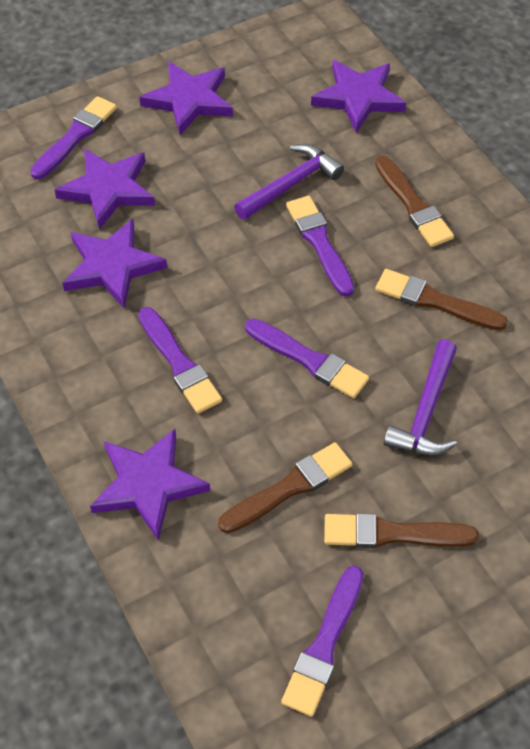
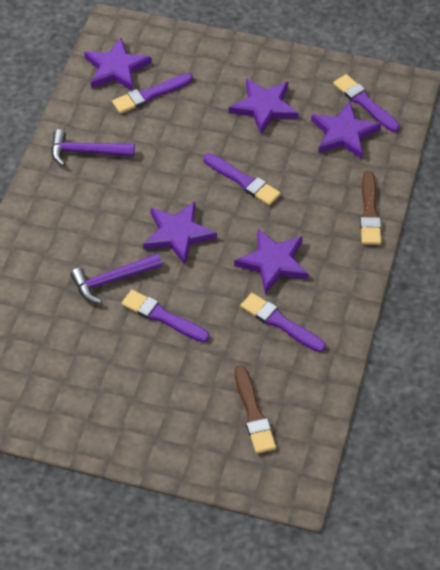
brown brush: 4 -> 2

